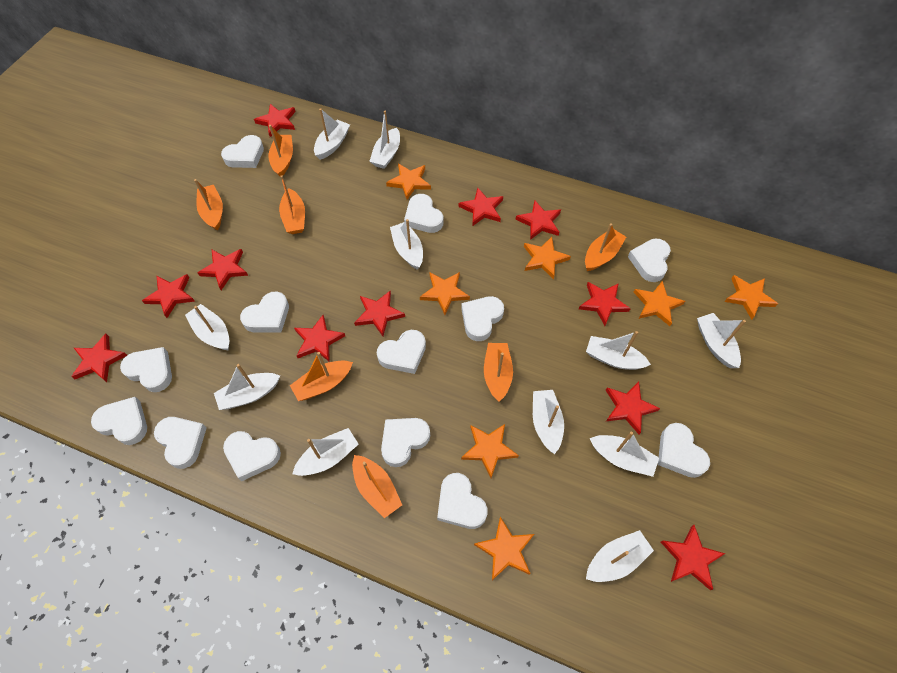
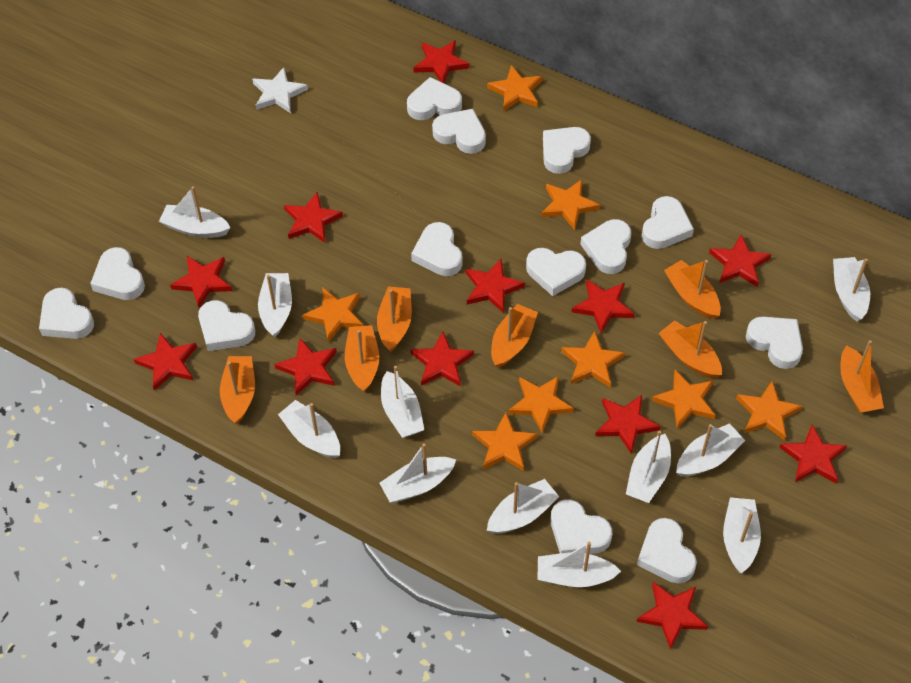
orange star: 7 -> 8
red star: 11 -> 12
white star: 0 -> 1

